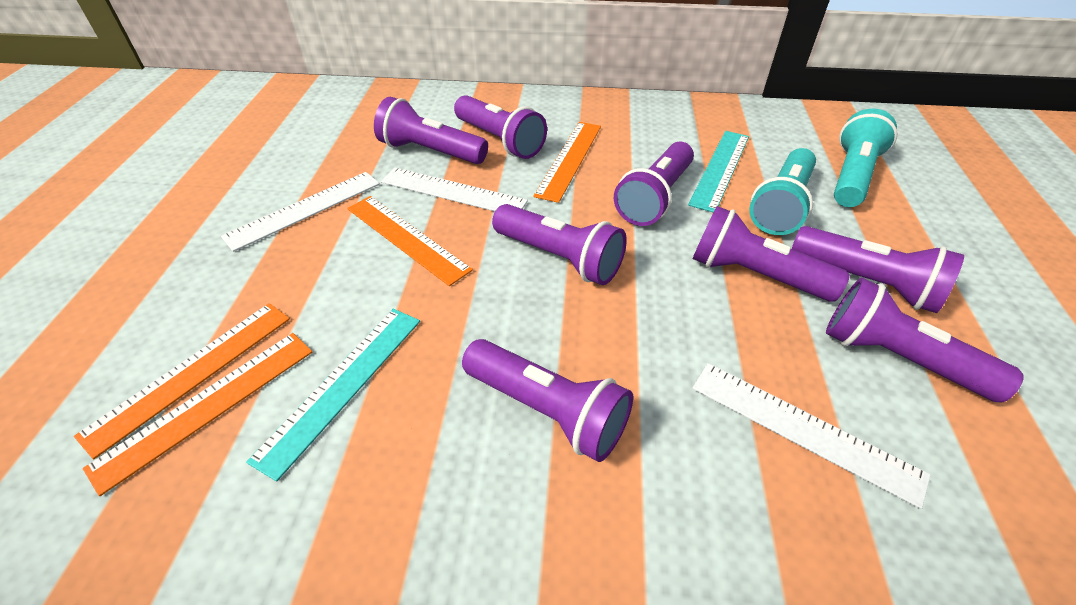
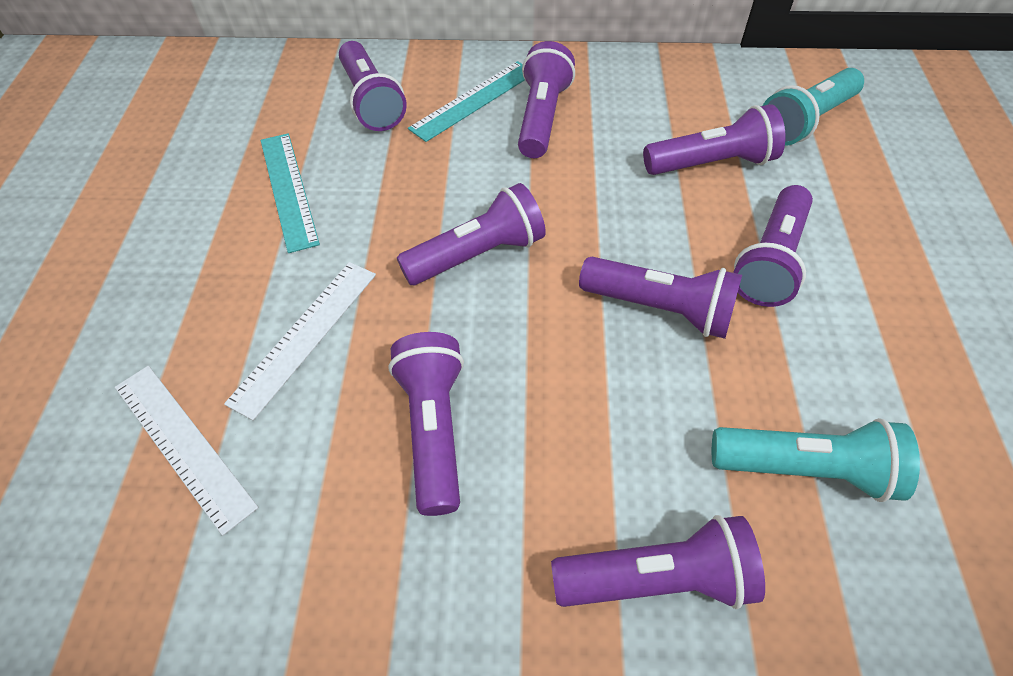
orange ruler: 4 -> 0
white ruler: 3 -> 2

